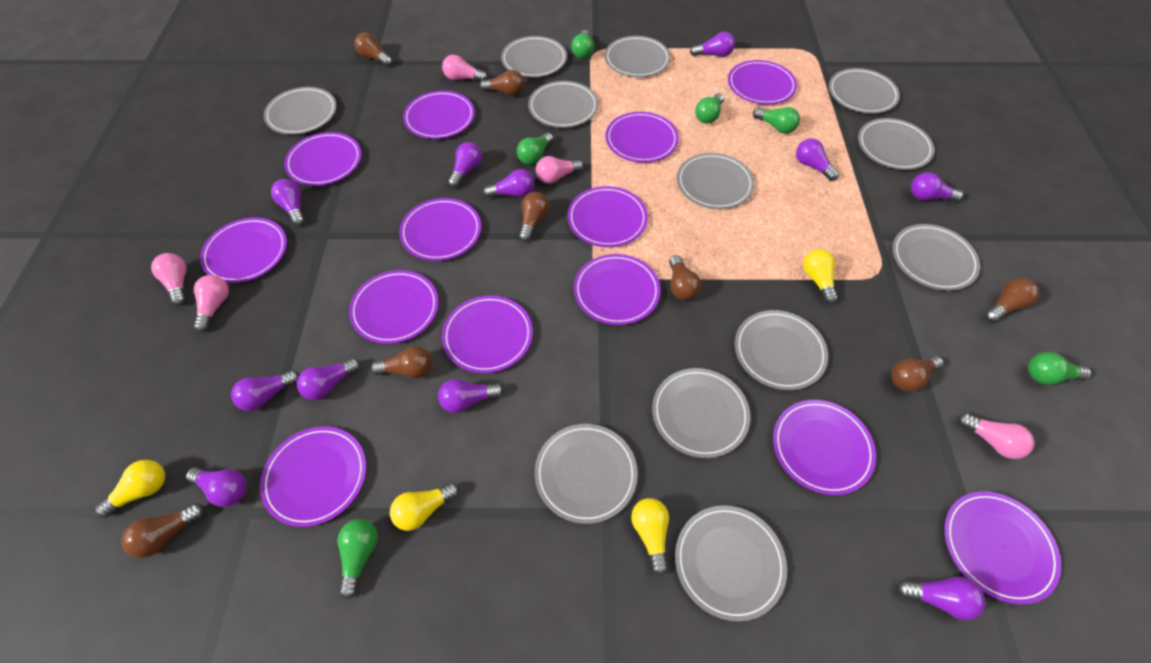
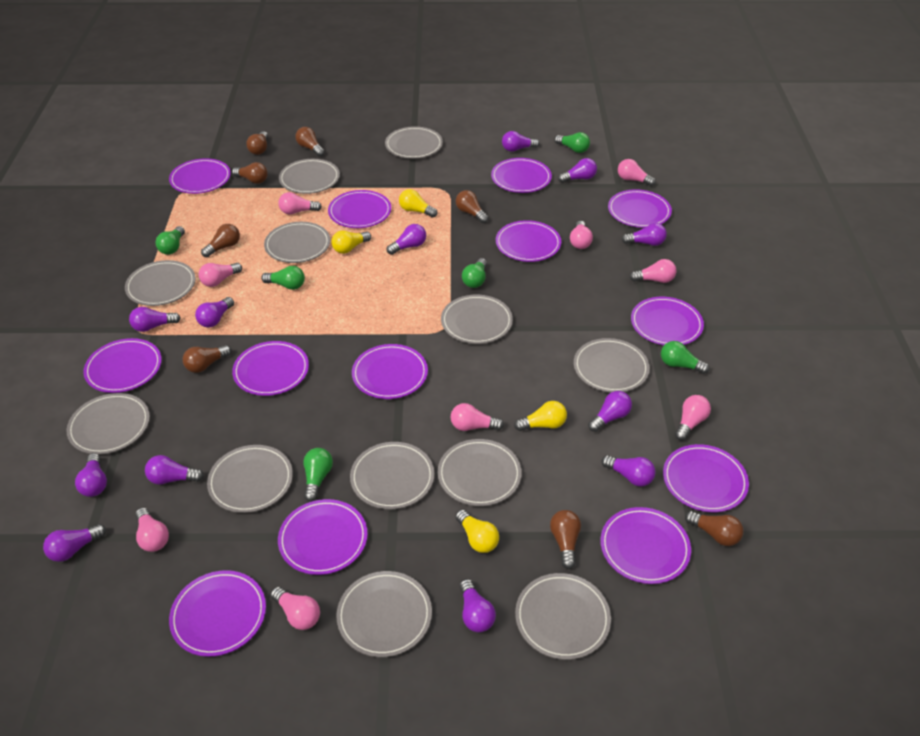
pink light bulb: 5 -> 9
purple light bulb: 11 -> 12

